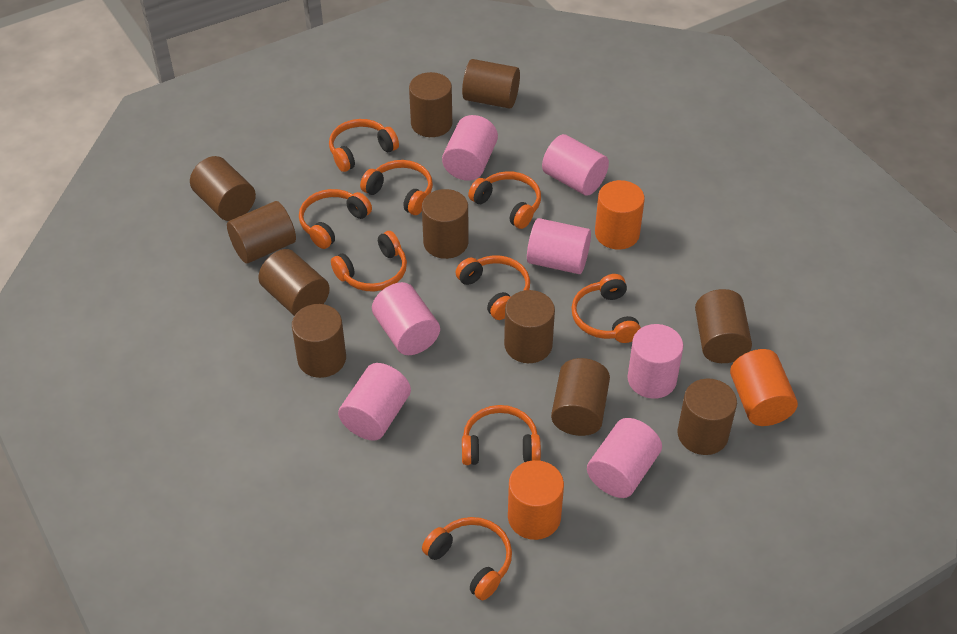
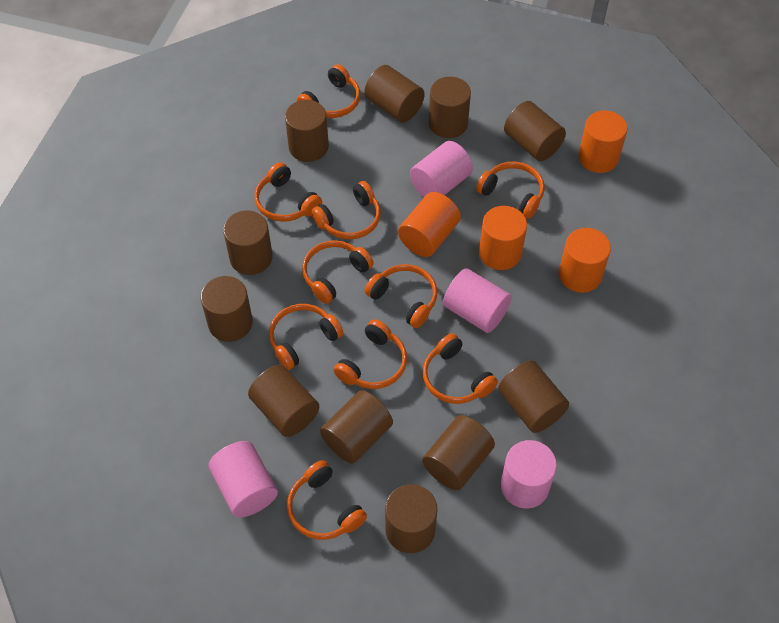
orange cylinder: 3 -> 4
orange headphones: 9 -> 10
pink cylinder: 7 -> 4

